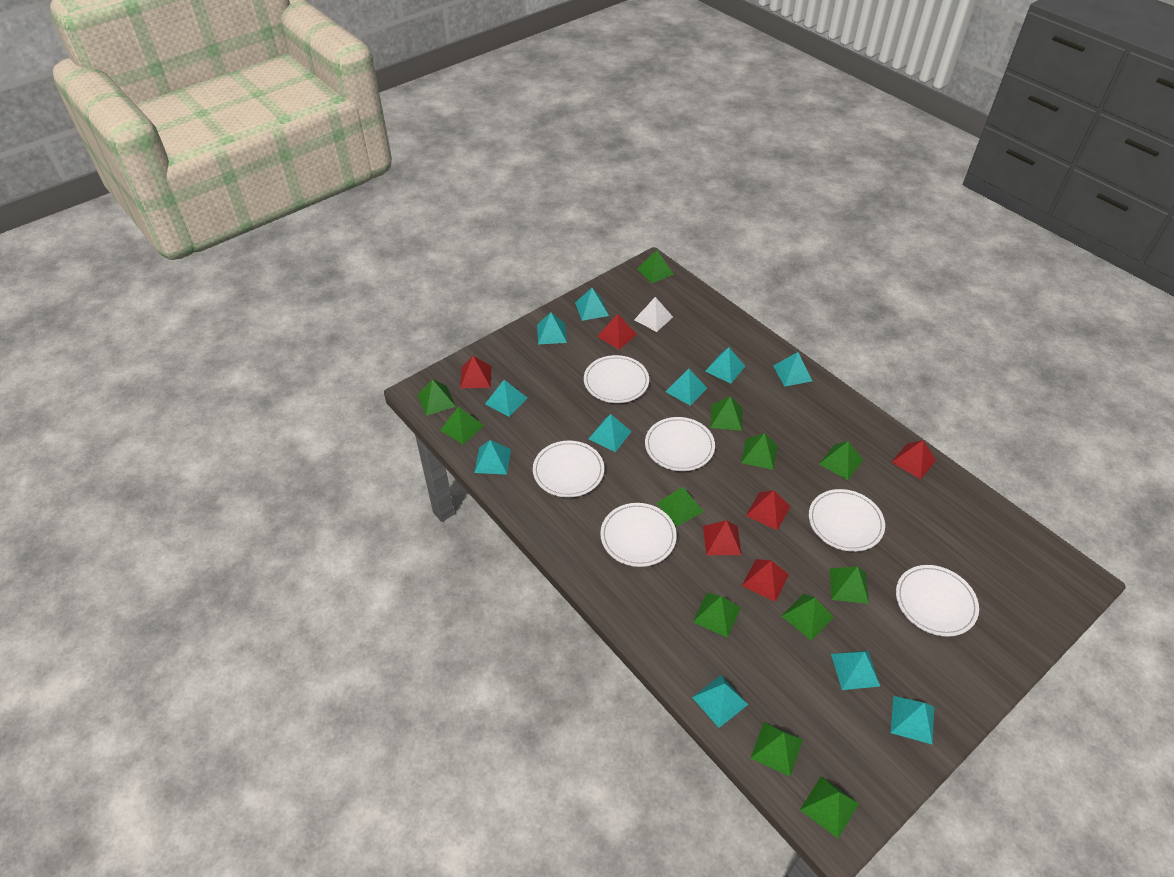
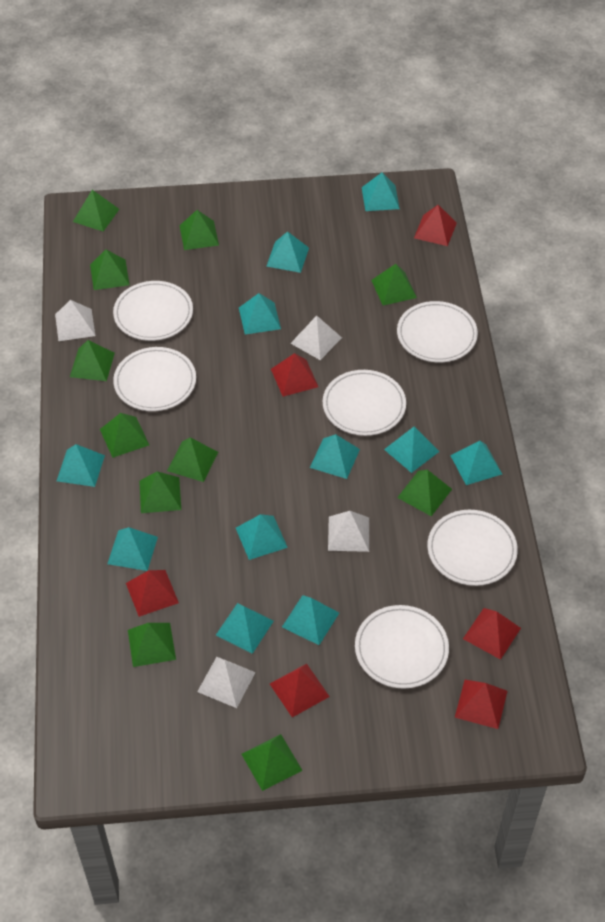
green pyramid: 12 -> 11
white pyramid: 1 -> 4

